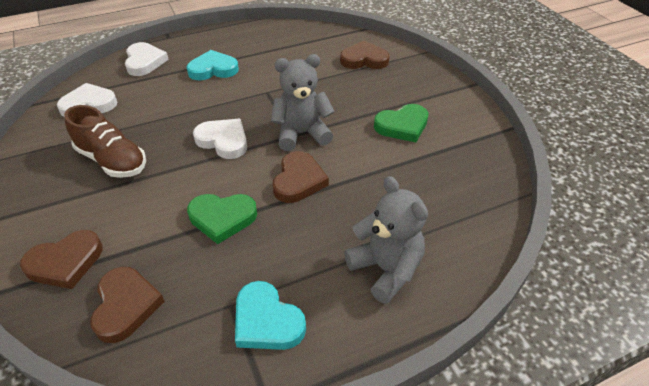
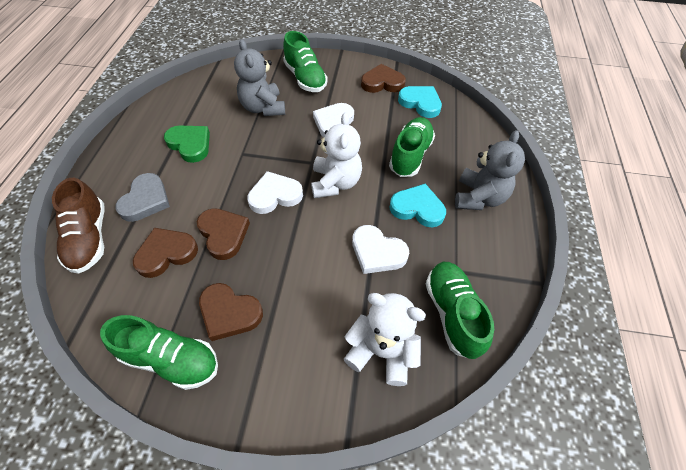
green heart: 2 -> 1
green shoe: 0 -> 4
grey heart: 0 -> 1
white teddy bear: 0 -> 2

